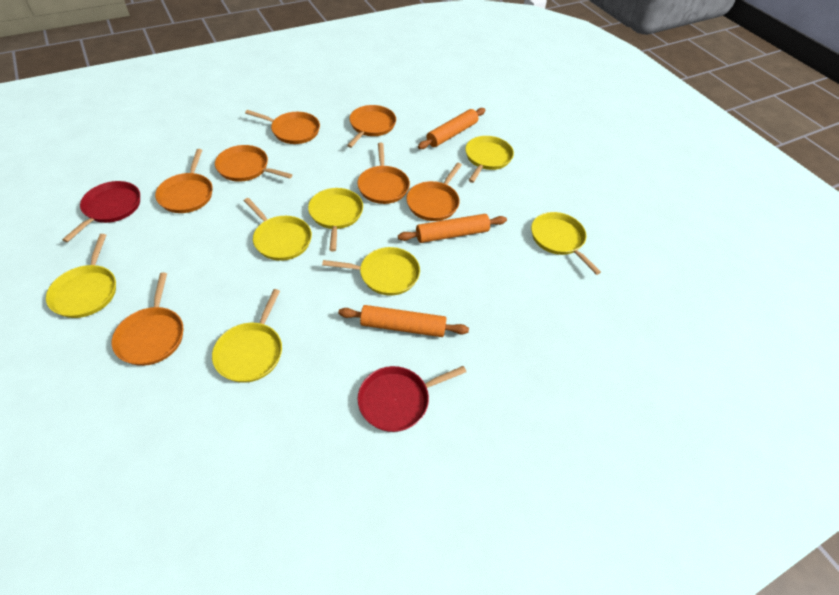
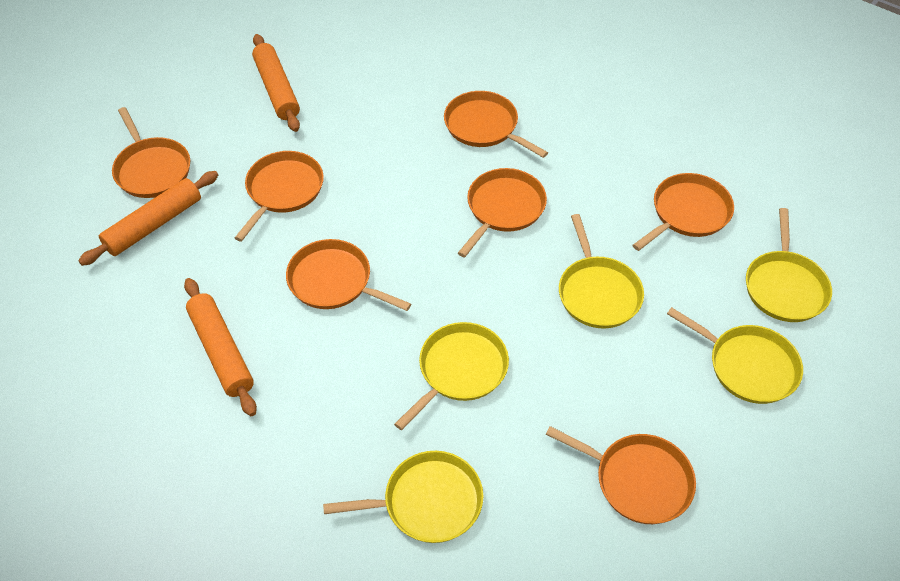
red pan: 2 -> 0
yellow pan: 7 -> 5

